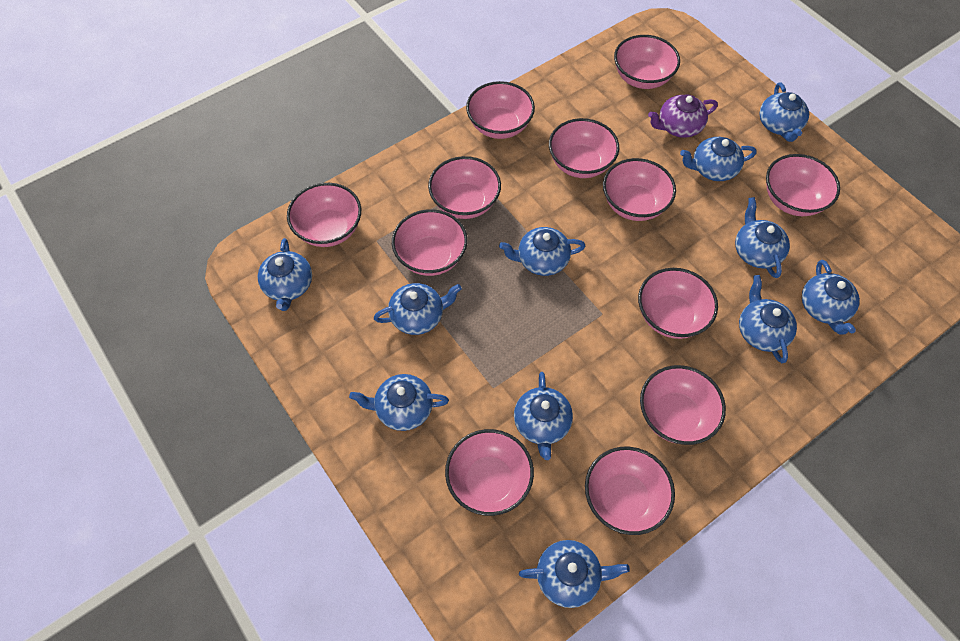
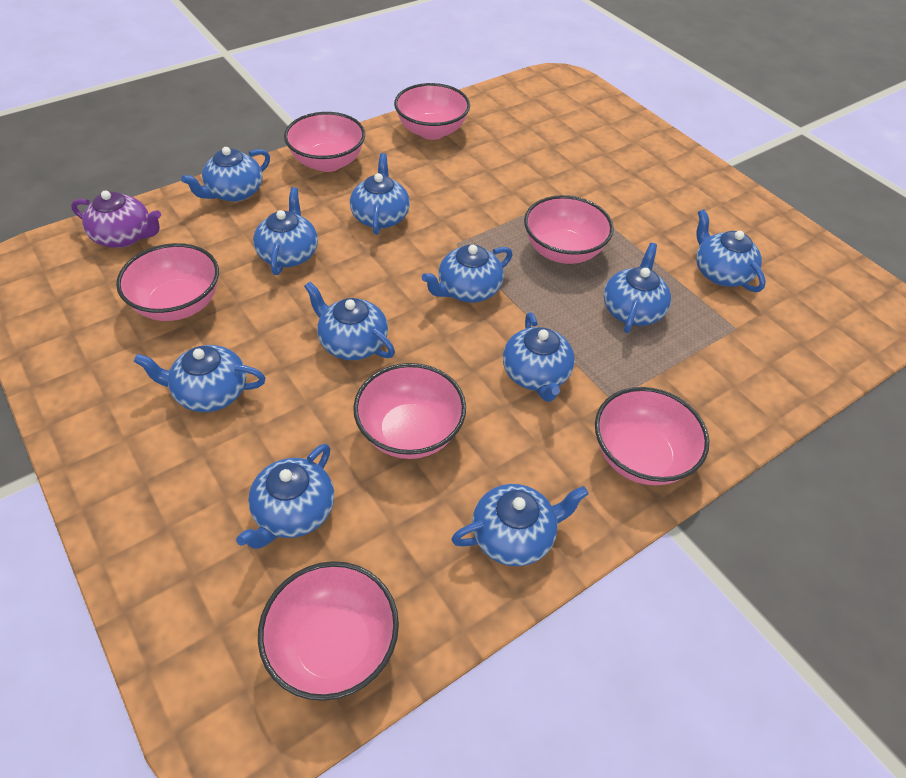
pink bowl: 12 -> 7

